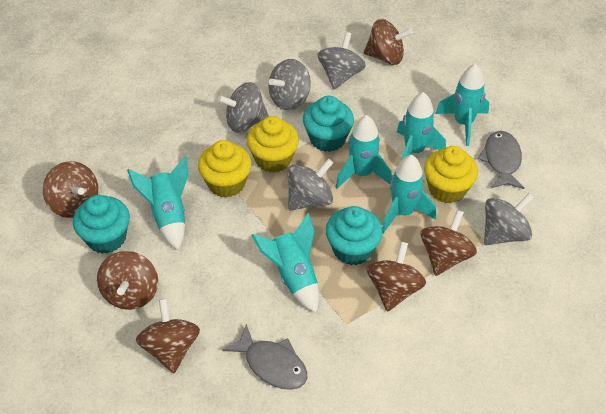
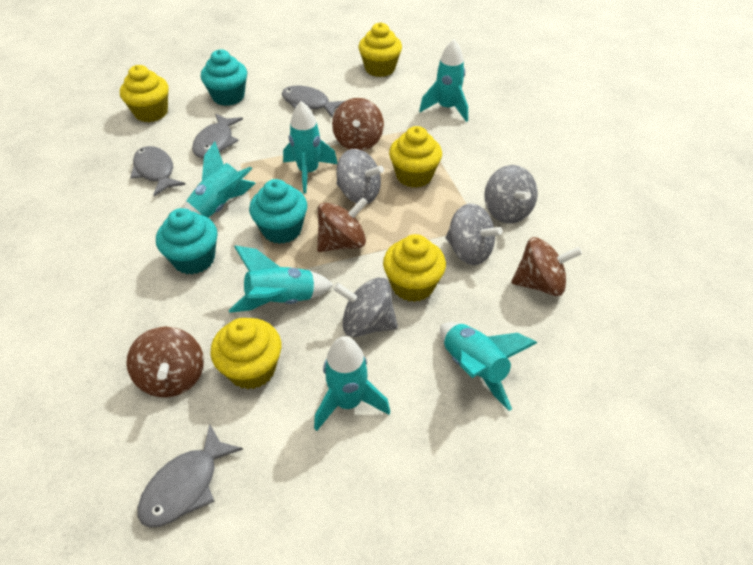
brown spinning top: 6 -> 4
grey fish: 2 -> 4
grey spinning top: 5 -> 4
yellow cupcake: 3 -> 5

